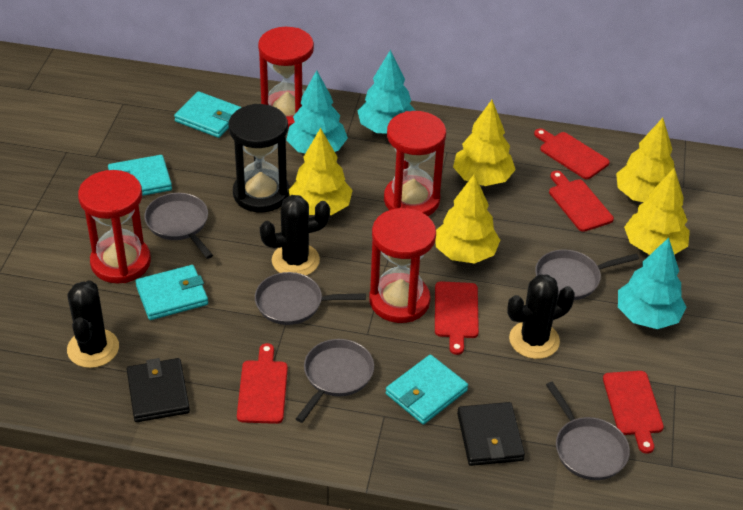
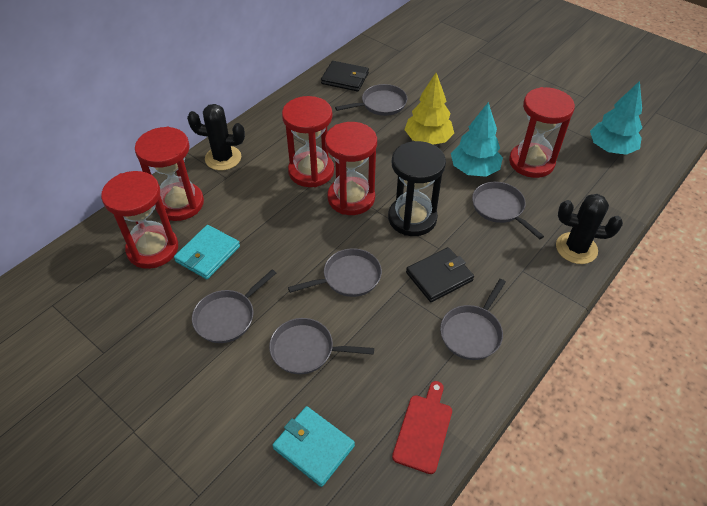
black cactus: 3 -> 2
grey pan: 5 -> 6
red cutting board: 5 -> 1
red hourglass: 4 -> 5
turquoise tree: 3 -> 2
turquoise wallet: 4 -> 2
yellow tree: 5 -> 1

